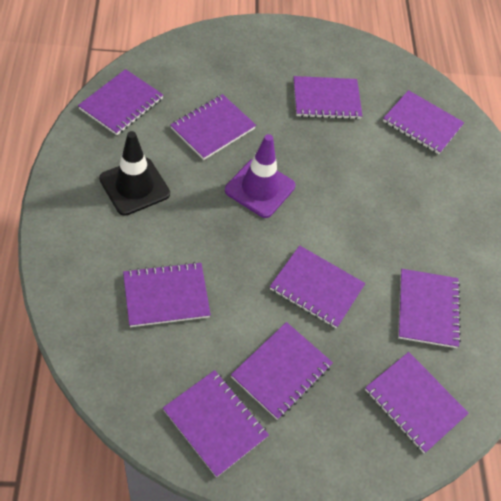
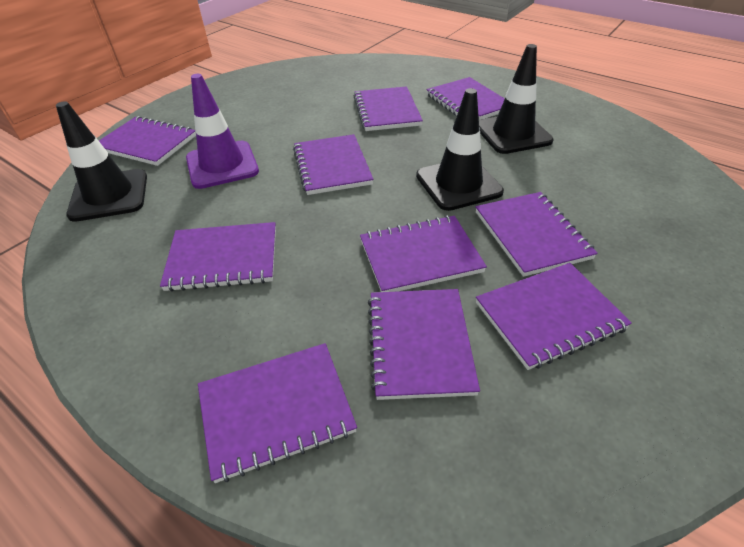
black traffic cone: 1 -> 3

